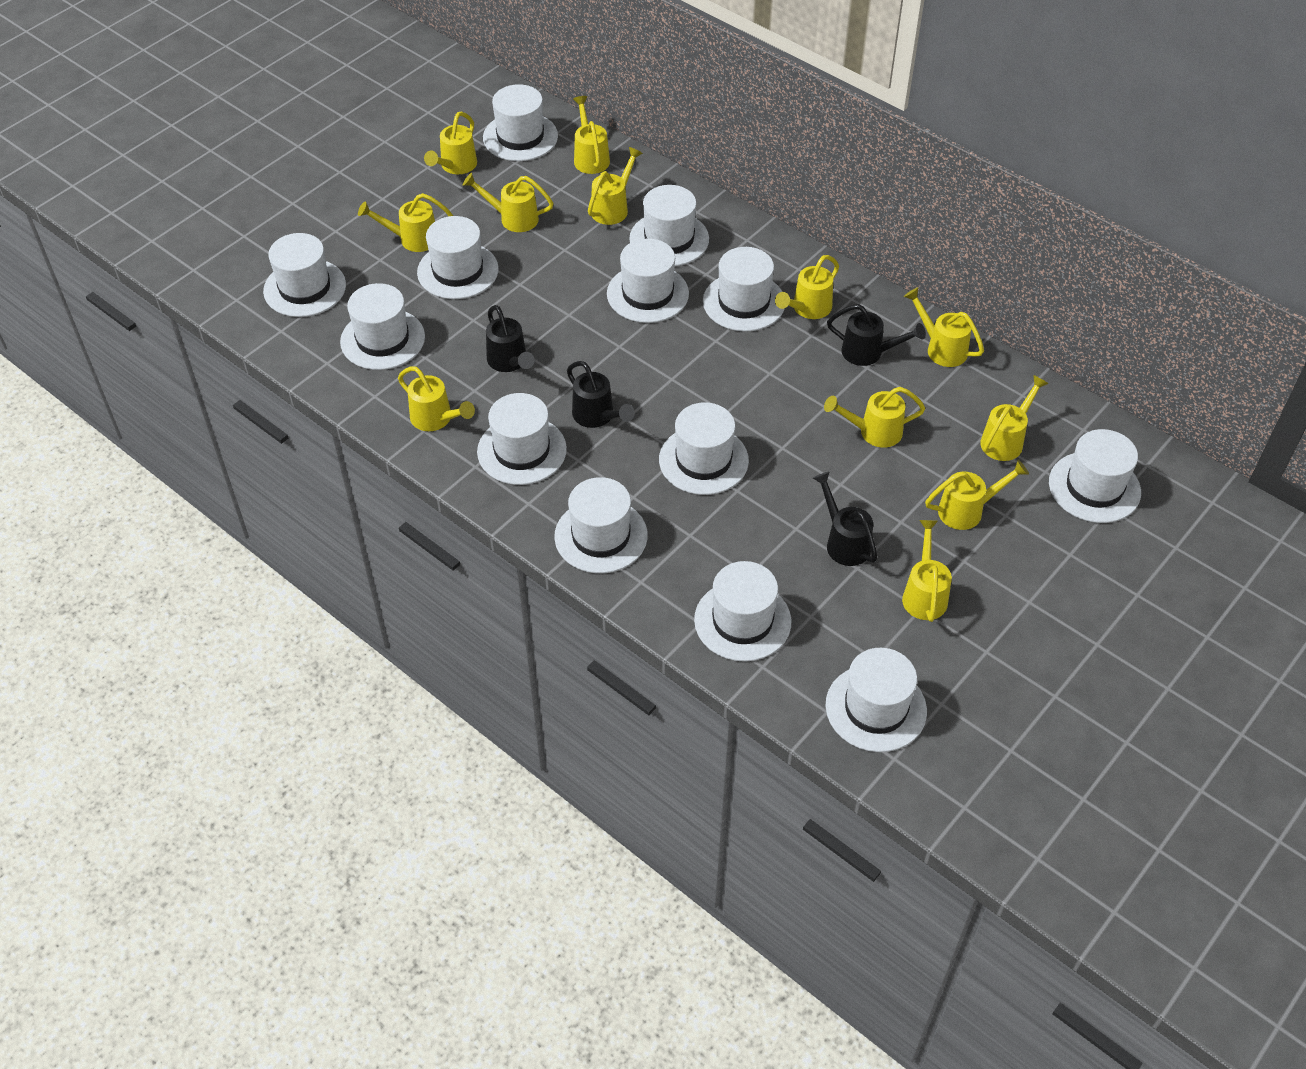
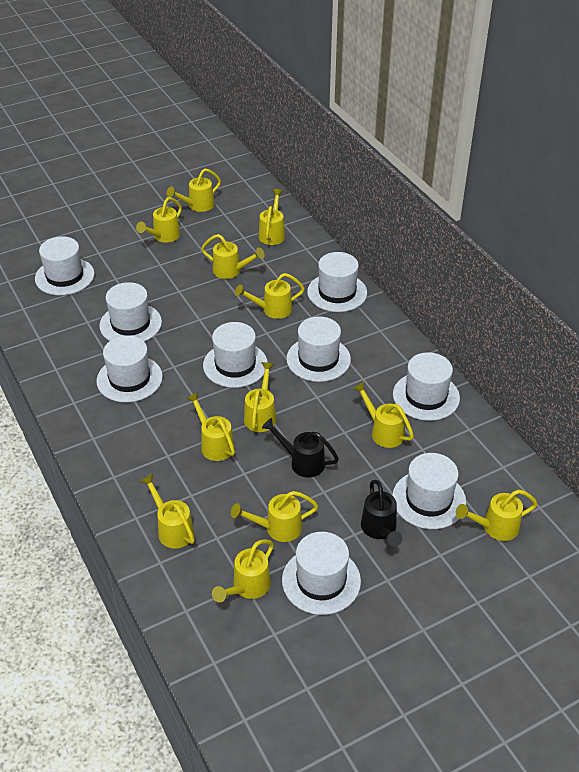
black watering can: 4 -> 2
white hat: 13 -> 9

